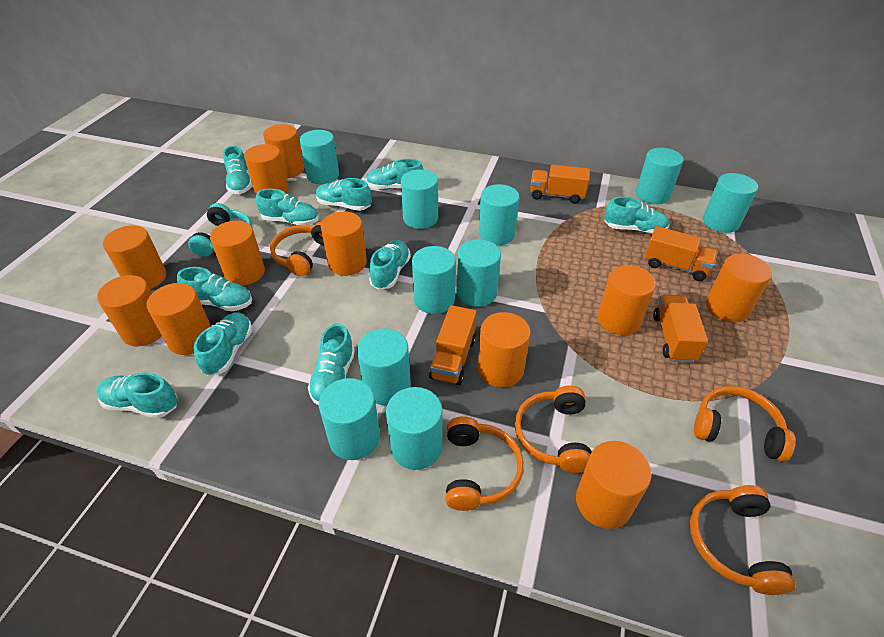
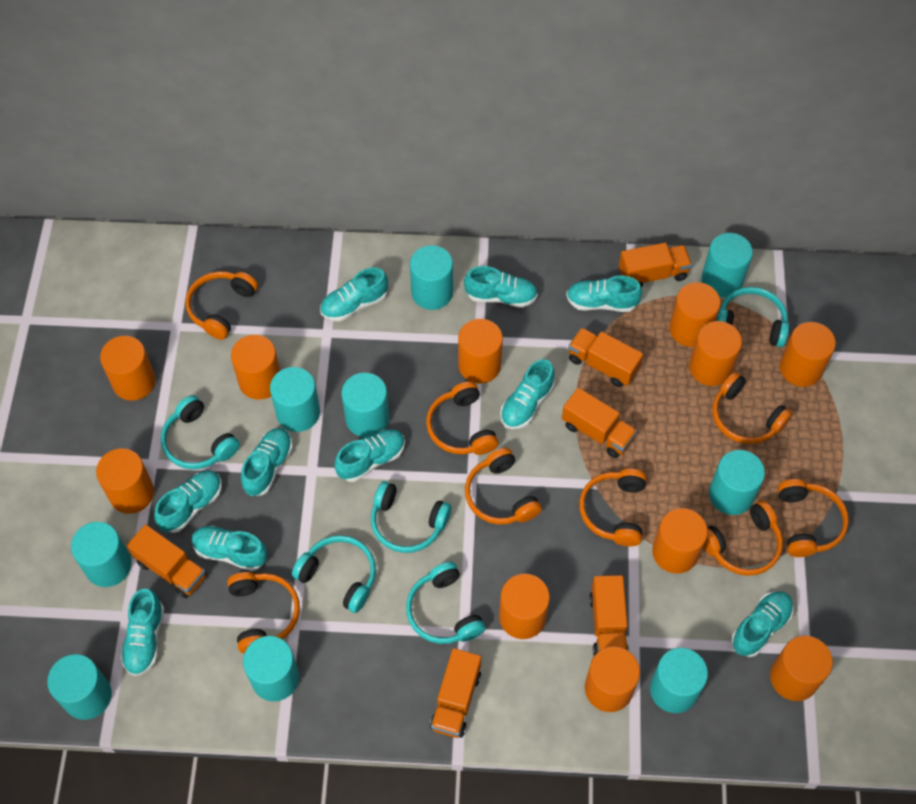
orange headphones: 5 -> 8
orange truck: 4 -> 6
turquoise cylinder: 10 -> 9
turquoise headphones: 1 -> 5

